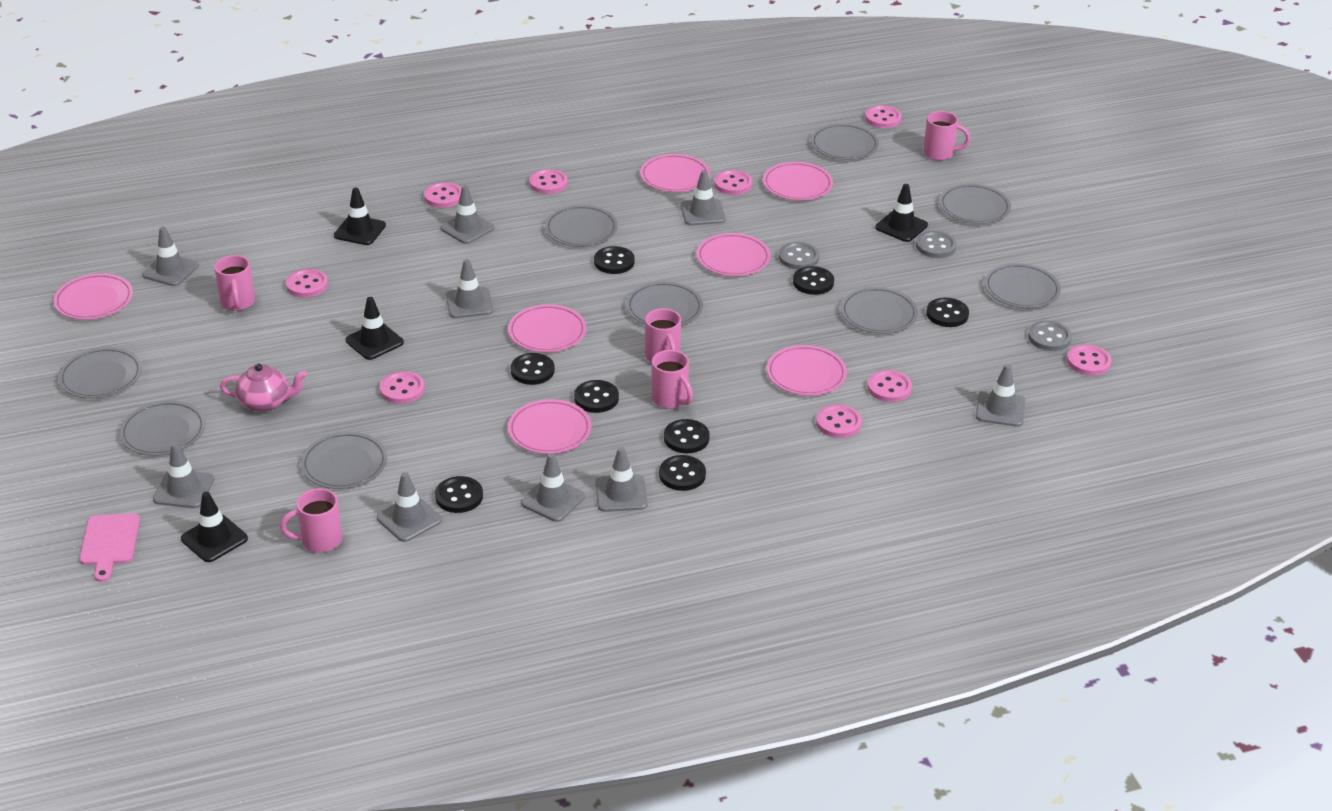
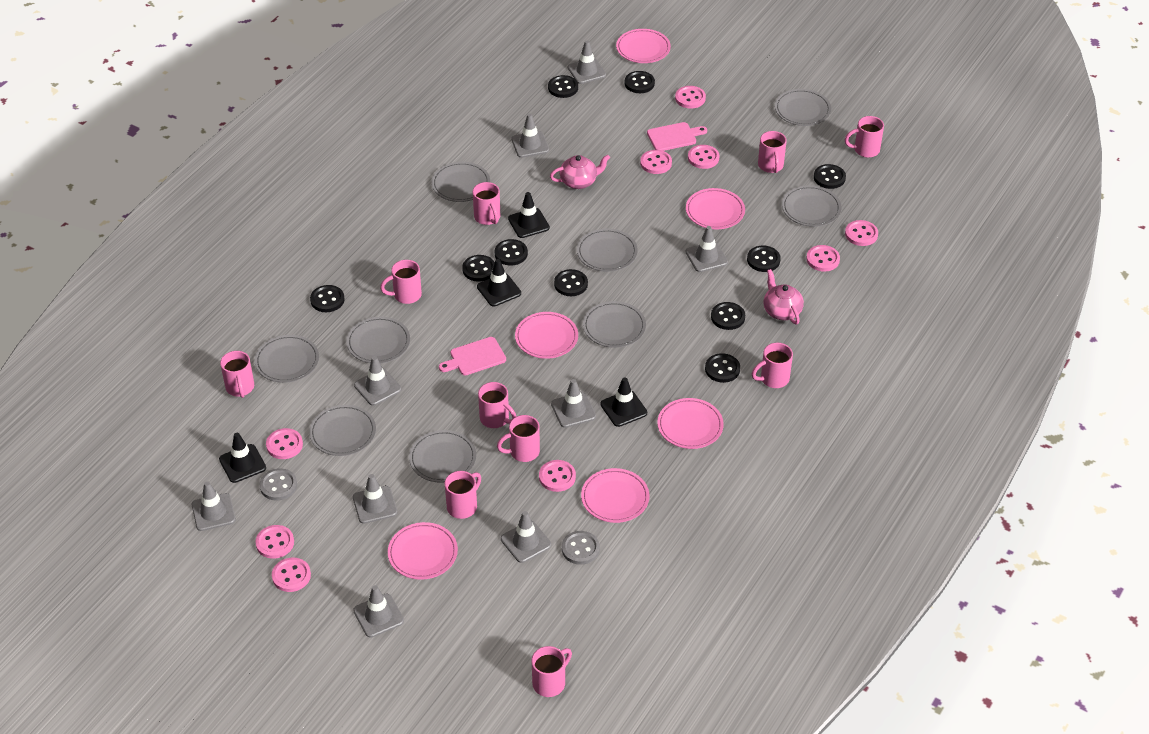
black button: 8 -> 10
grey button: 3 -> 2
pink cutting board: 1 -> 2
pink mug: 5 -> 10
pink plate: 7 -> 6
pink teapot: 1 -> 2

